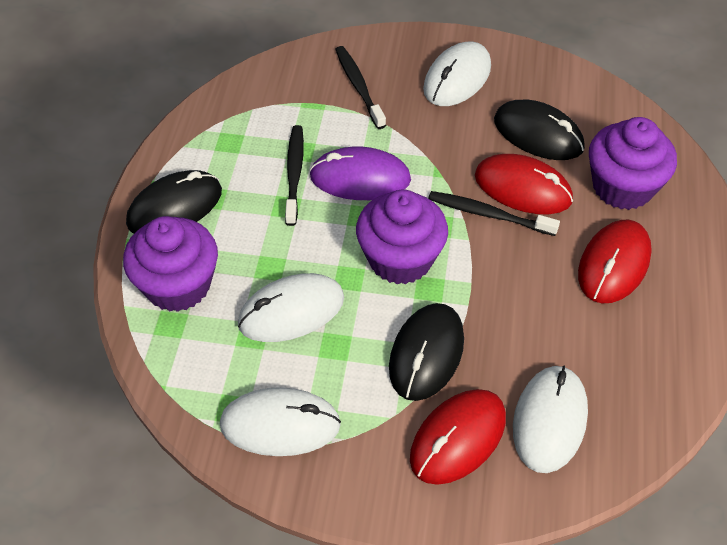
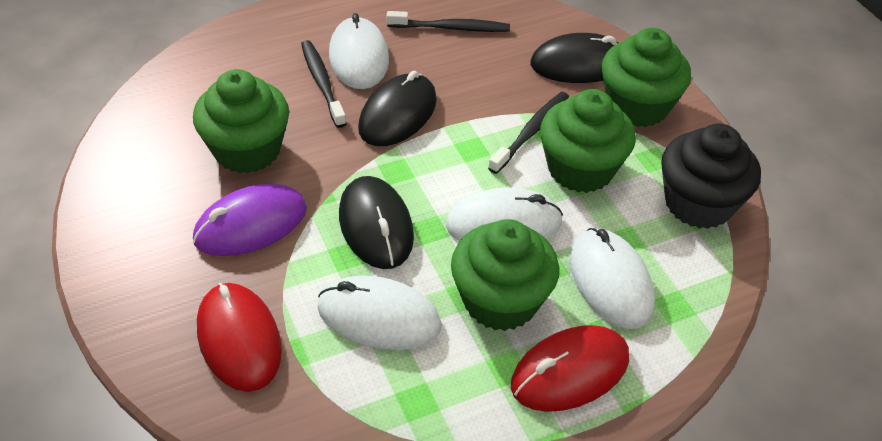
black cupcake: 0 -> 1
green cupcake: 0 -> 4
purple cupcake: 3 -> 0
red mouse: 3 -> 2

